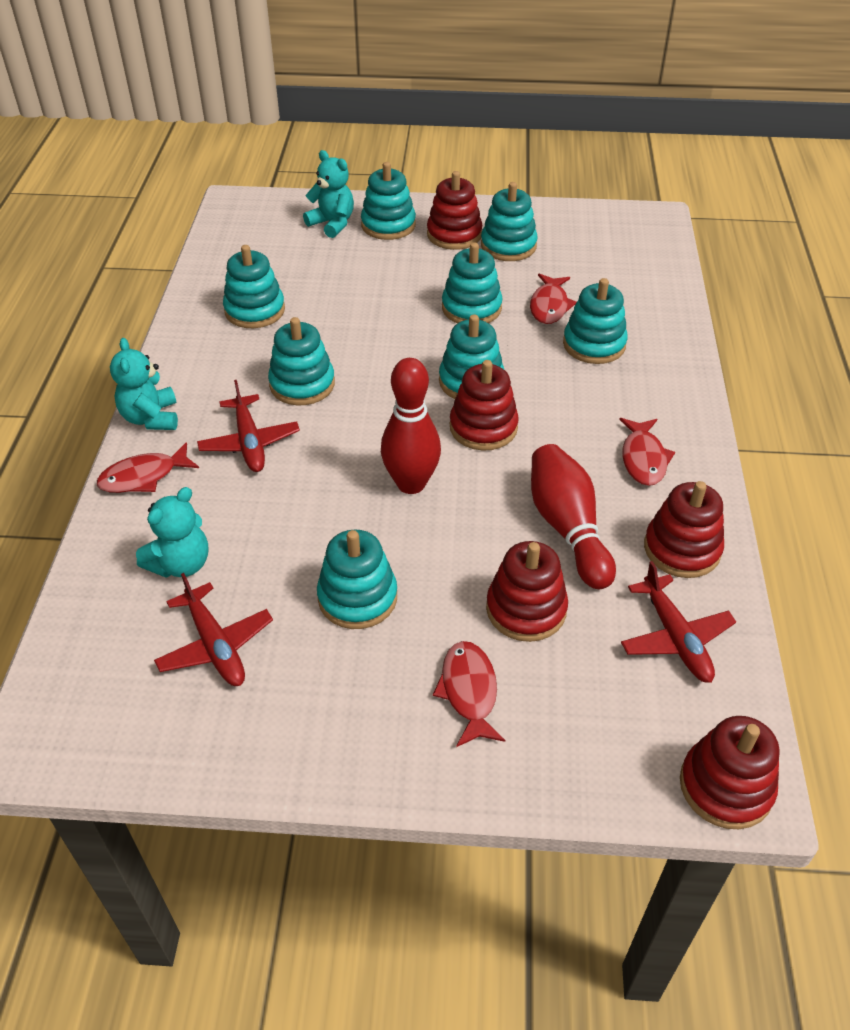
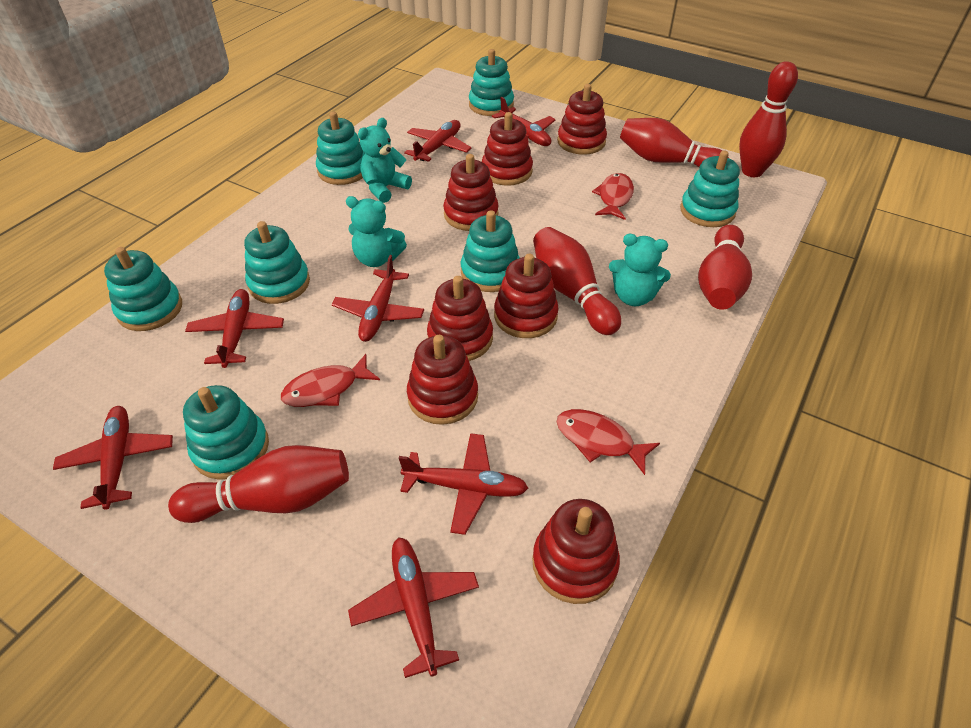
red bowling pin: 2 -> 5
red fish: 4 -> 3
red plane: 3 -> 7
red stacking toy: 5 -> 7
turquoise stacking toy: 8 -> 7

